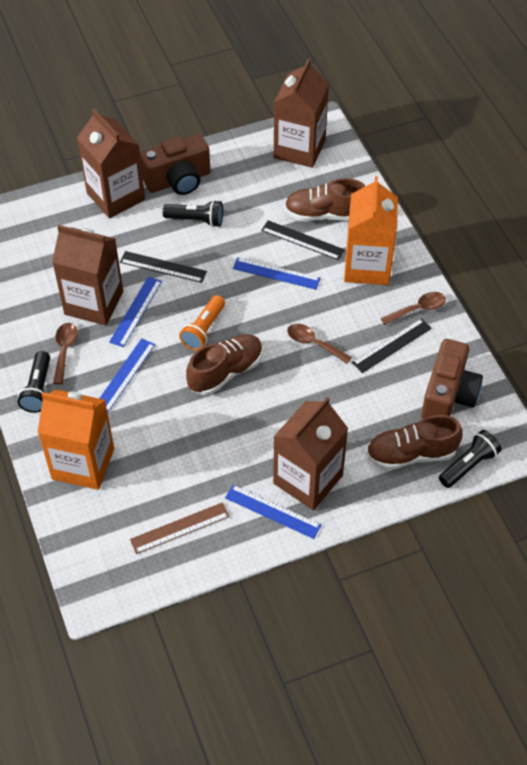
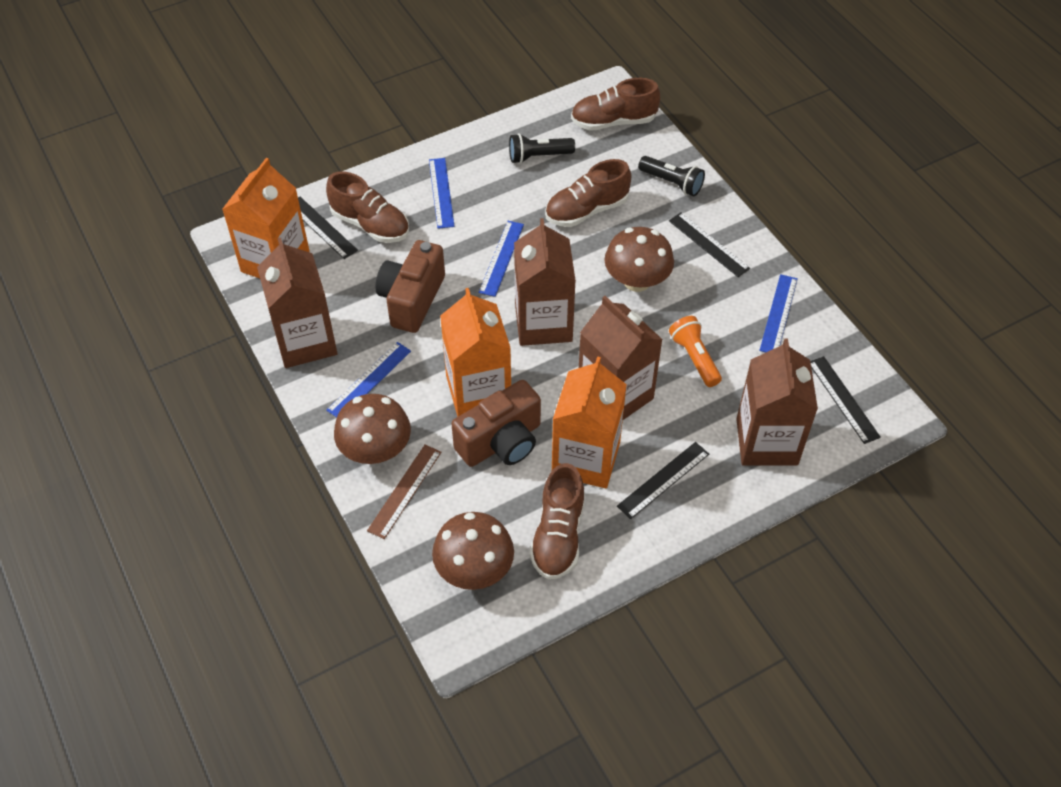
black flashlight: 3 -> 2
black ruler: 3 -> 4
brown mushroom: 0 -> 3
brown shoe: 3 -> 4
brown spoon: 3 -> 0
orange carton: 2 -> 3

